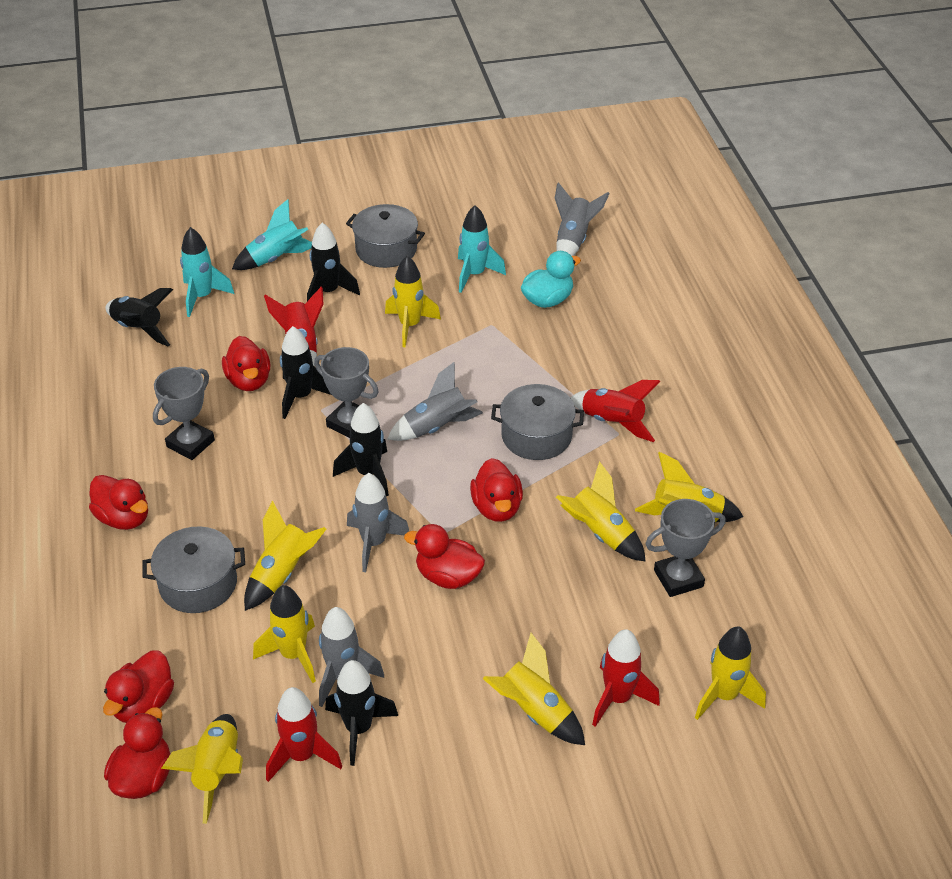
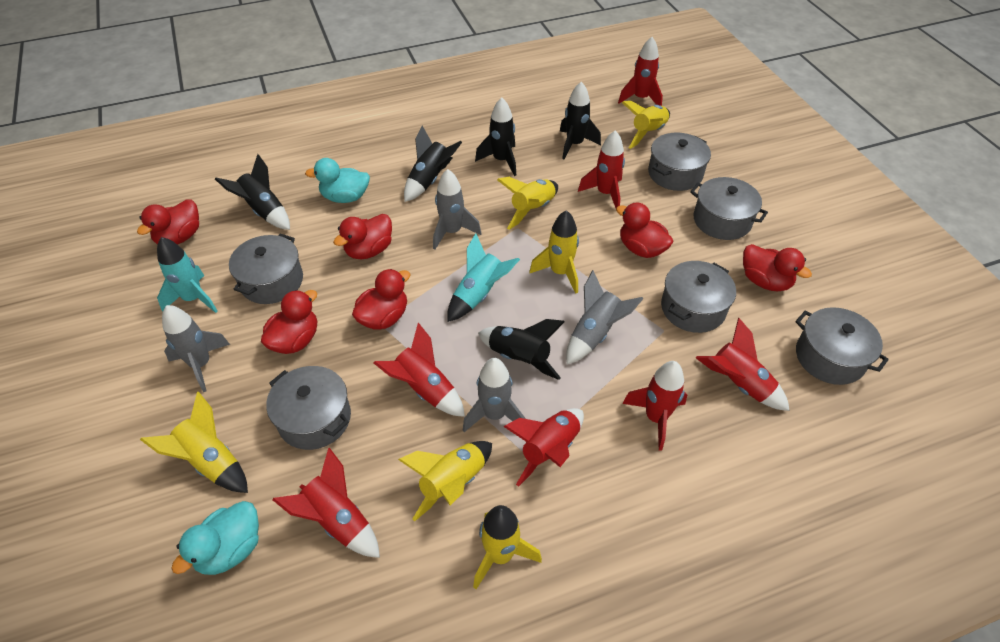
grey pot: 3 -> 6
grey trophy: 3 -> 0
red rocket: 4 -> 7
turquoise duck: 1 -> 2
turquoise rocket: 3 -> 2
yellow rocket: 8 -> 6

